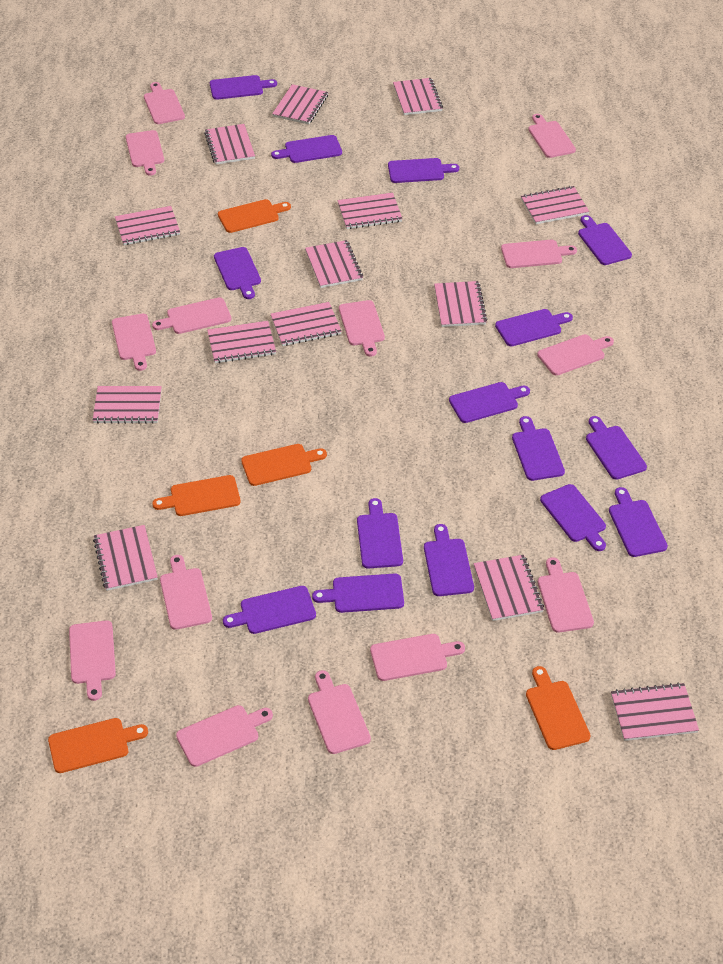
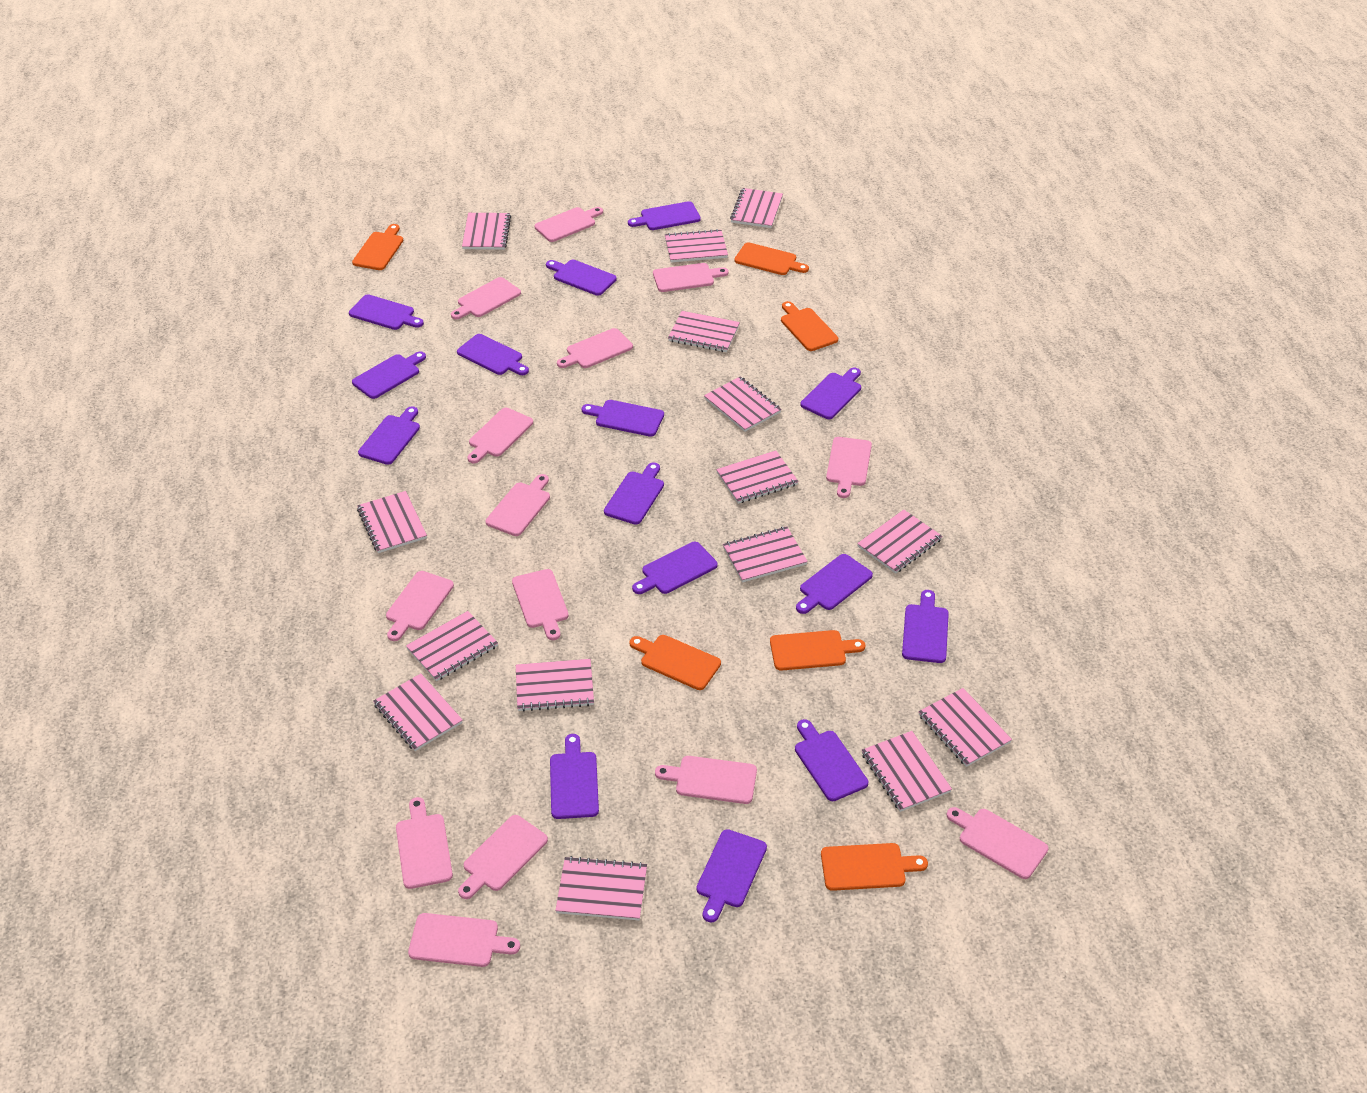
orange cutting board: 5 -> 6
pink notebook: 14 -> 15

